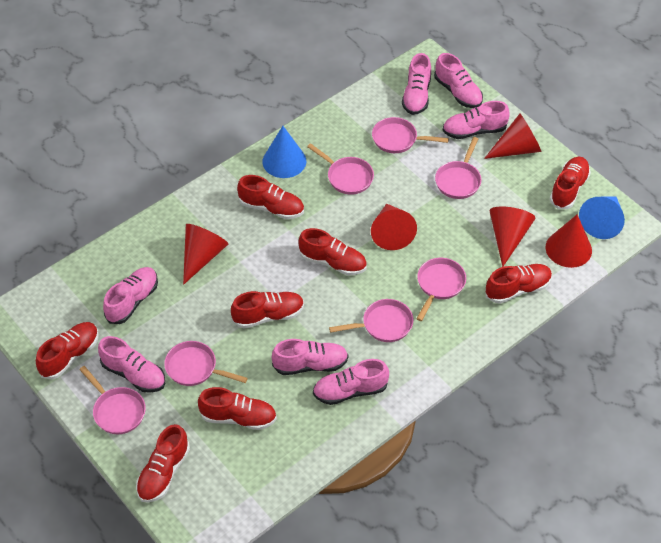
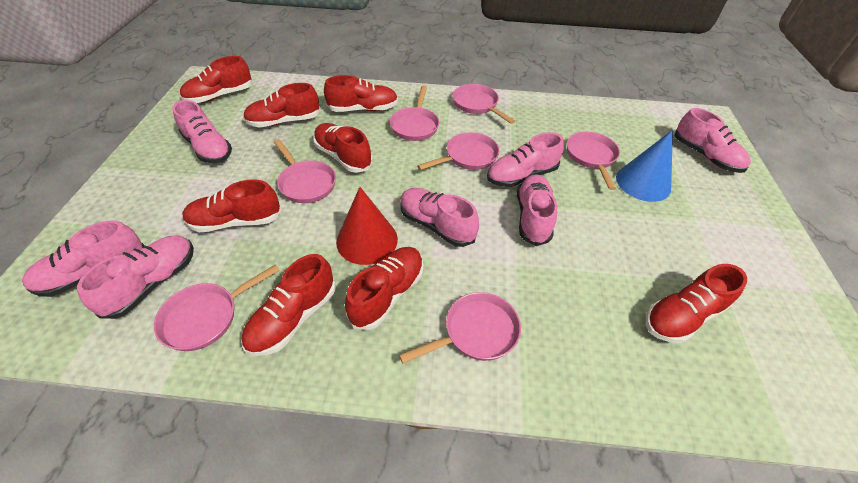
blue cone: 2 -> 1
red cone: 5 -> 1

